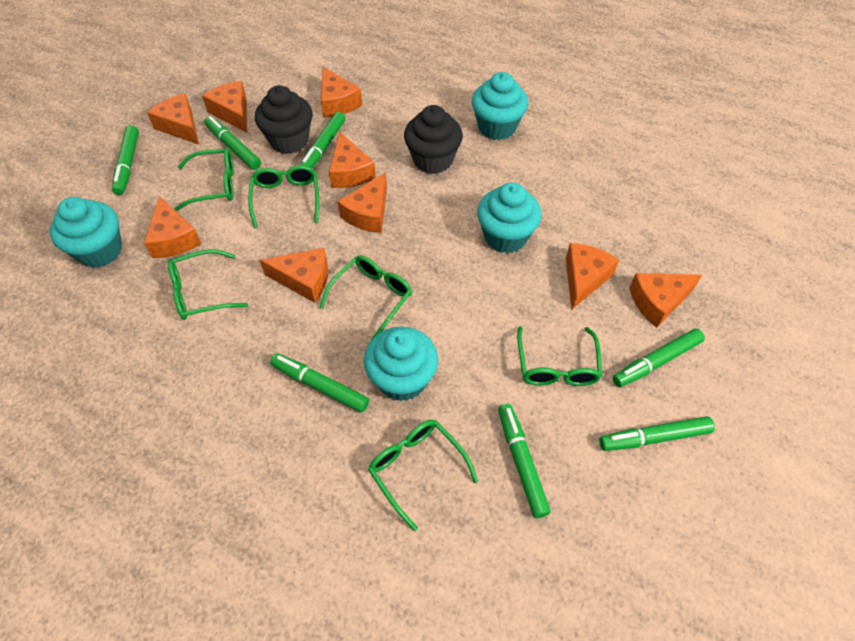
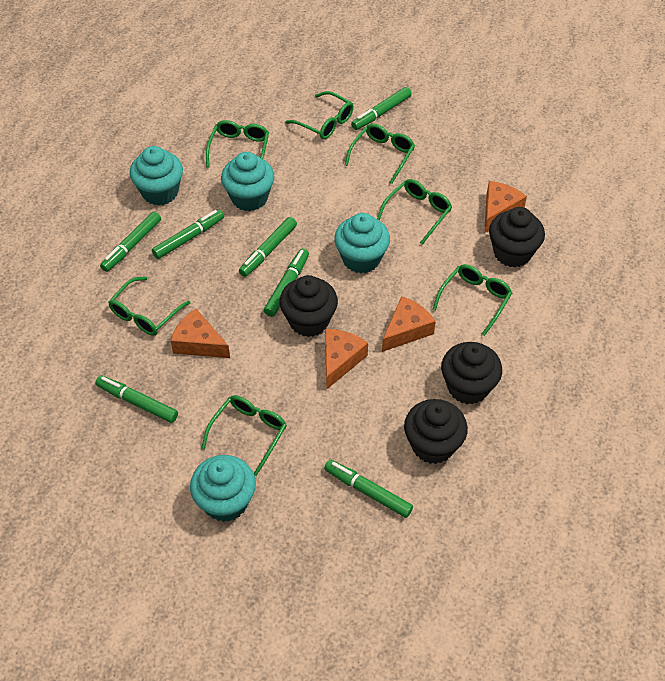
black cupcake: 2 -> 4
green glasses: 6 -> 7
orange cheese: 9 -> 4

